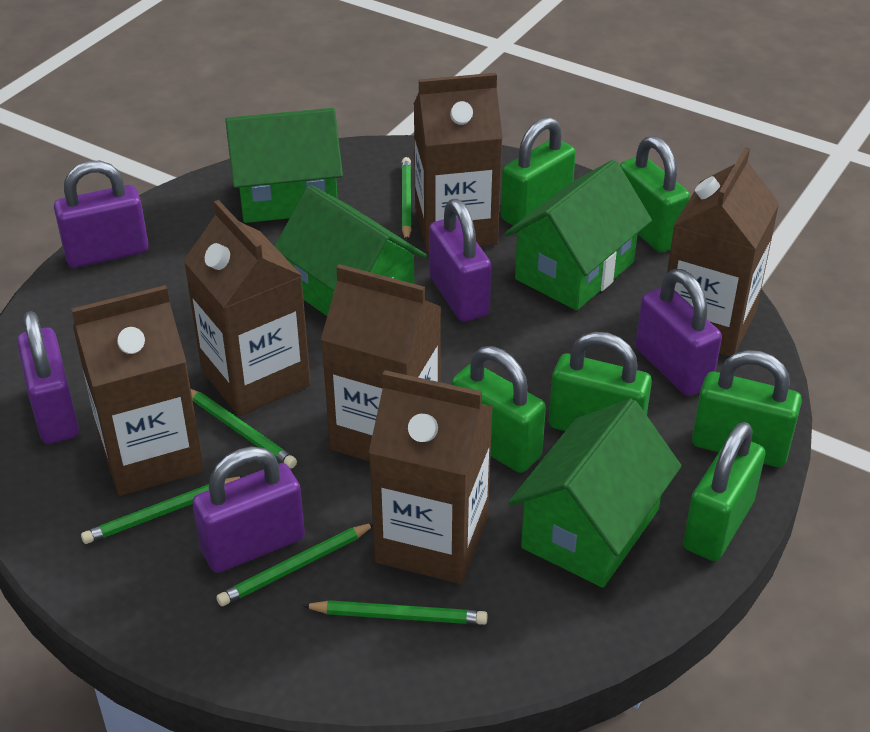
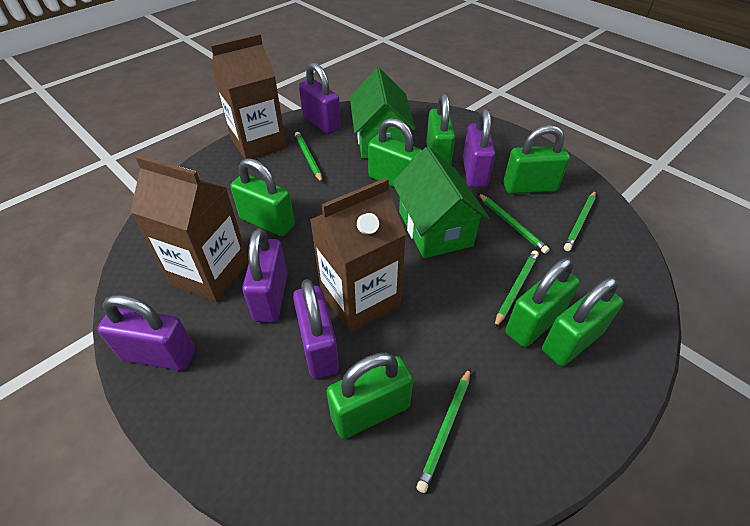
brown carton: 6 -> 3
green house: 4 -> 2
green padlock: 6 -> 7

